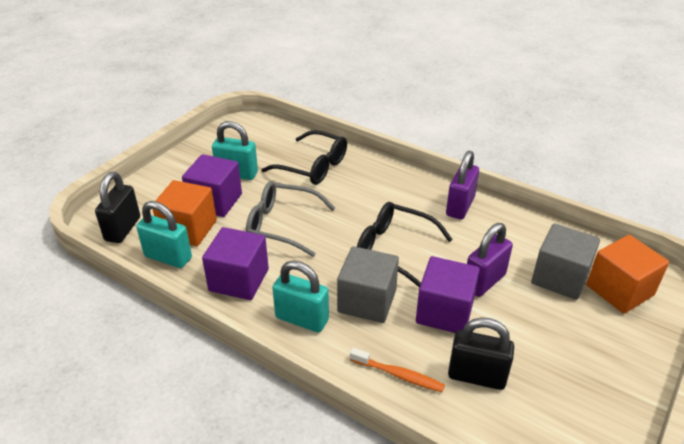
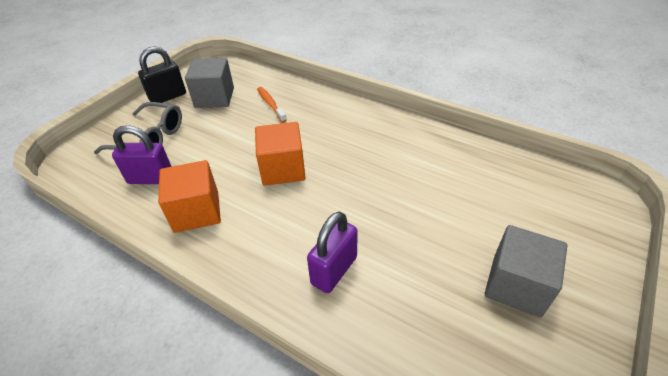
black glasses: 2 -> 0
black padlock: 2 -> 1
purple cube: 3 -> 0
turquoise padlock: 3 -> 0

